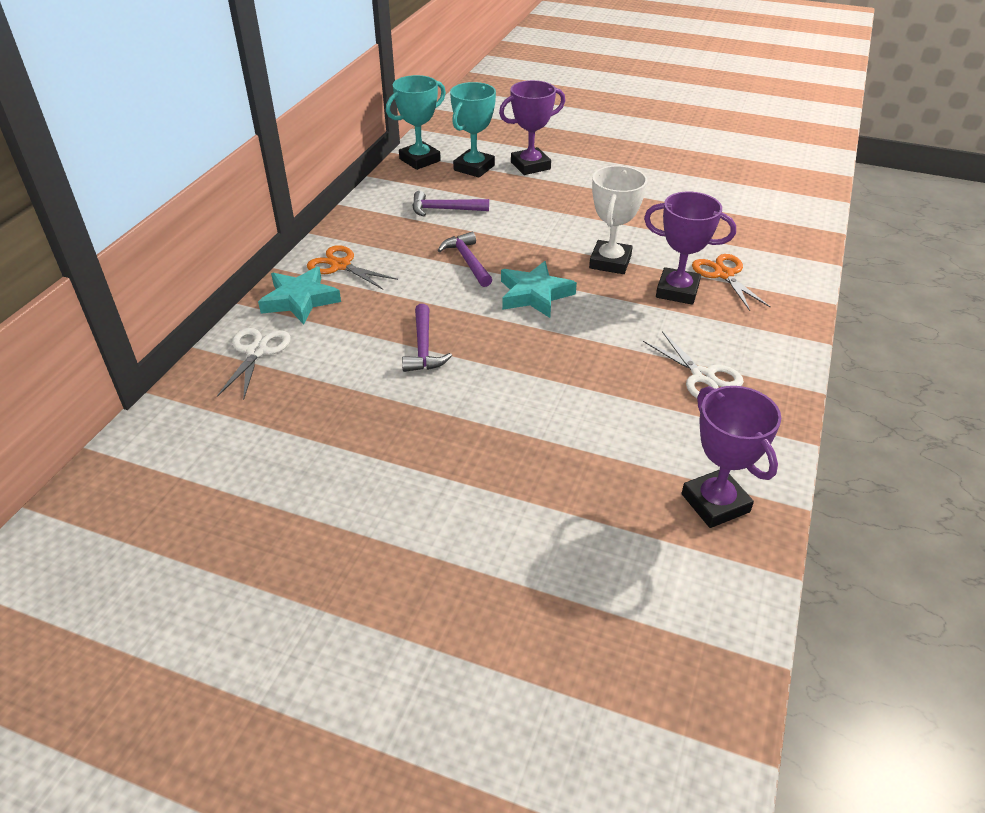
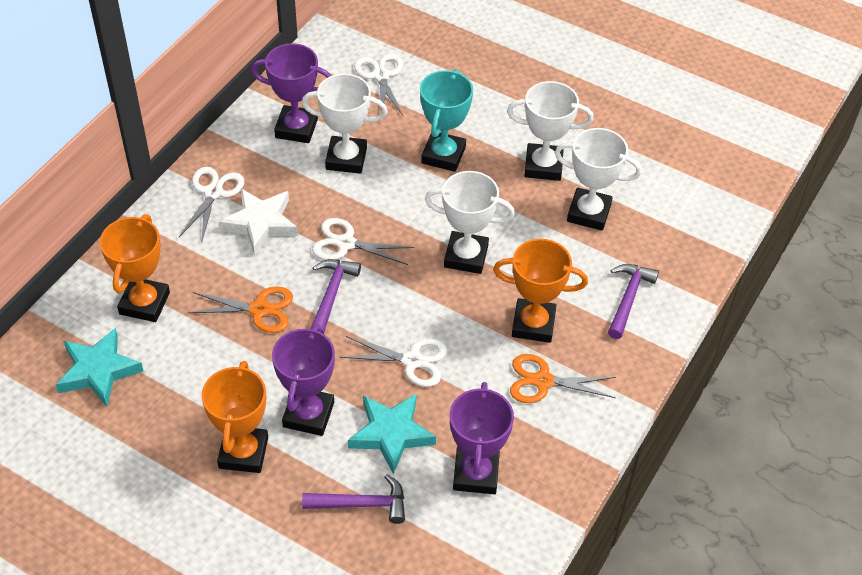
orange trophy: 0 -> 3
turquoise trophy: 2 -> 1
white scissors: 2 -> 4
white star: 0 -> 1
white trophy: 1 -> 4

